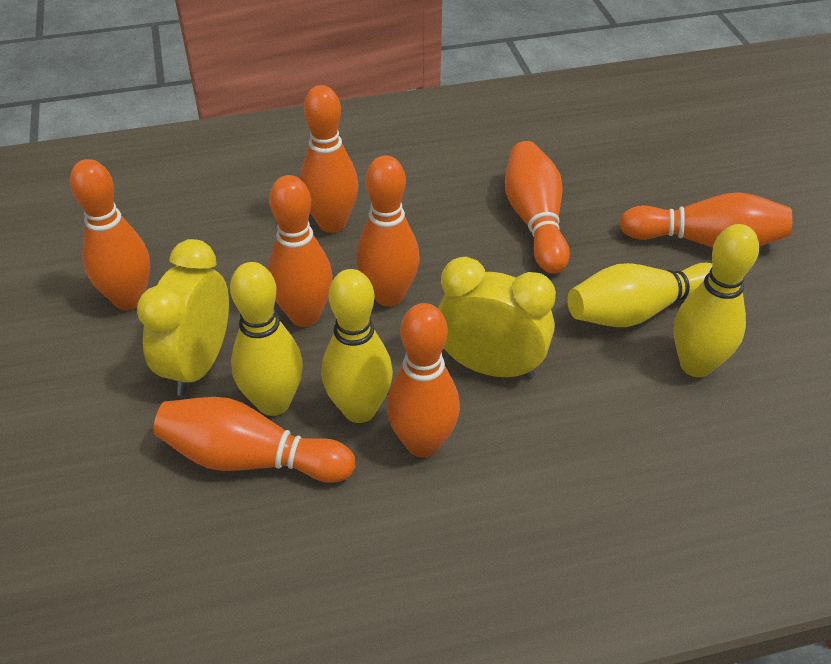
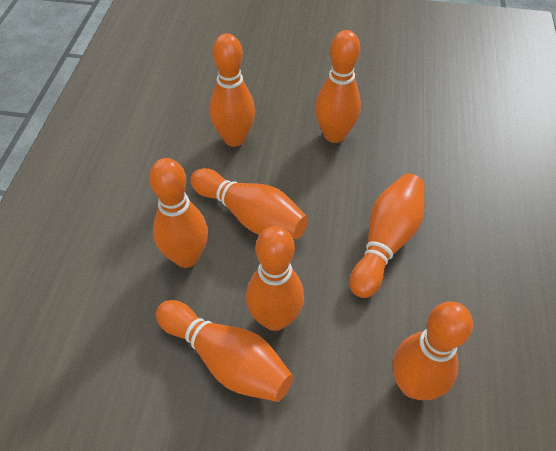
yellow bowling pin: 4 -> 0
yellow clock: 2 -> 0

